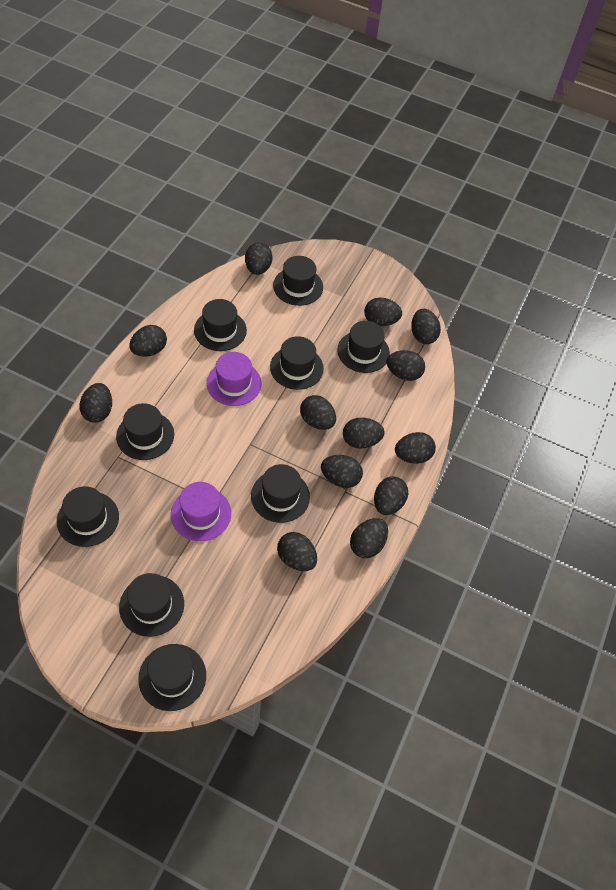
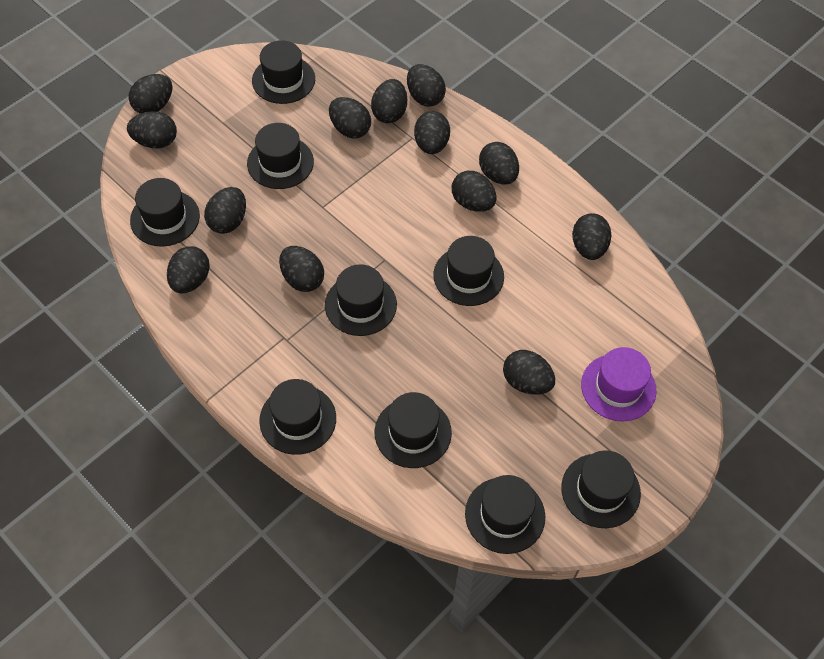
purple hat: 2 -> 1

